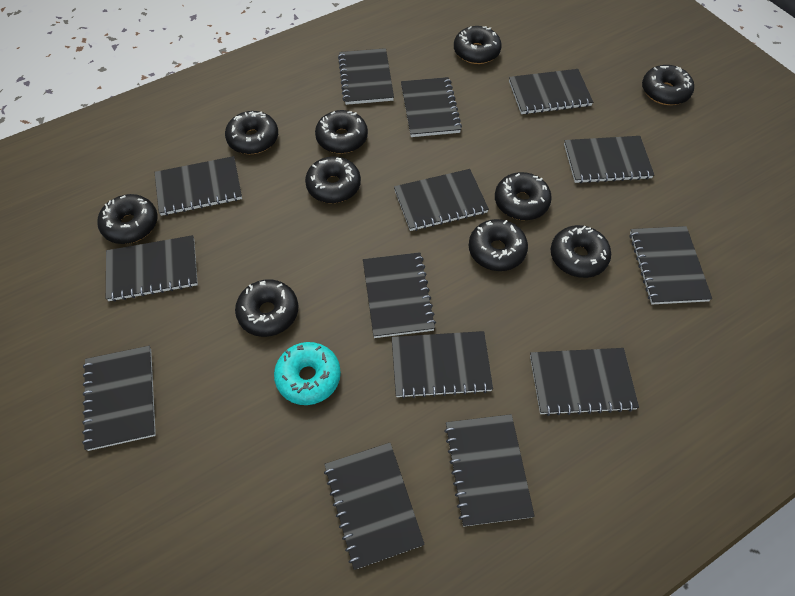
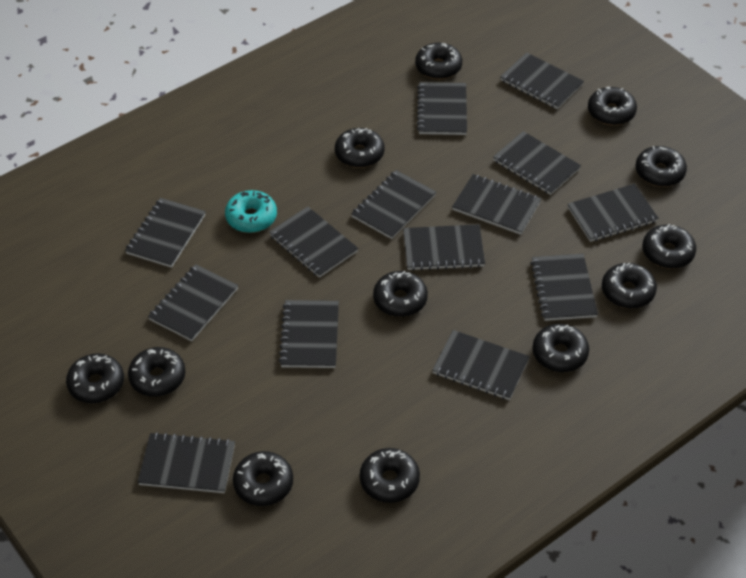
black donut: 10 -> 12

